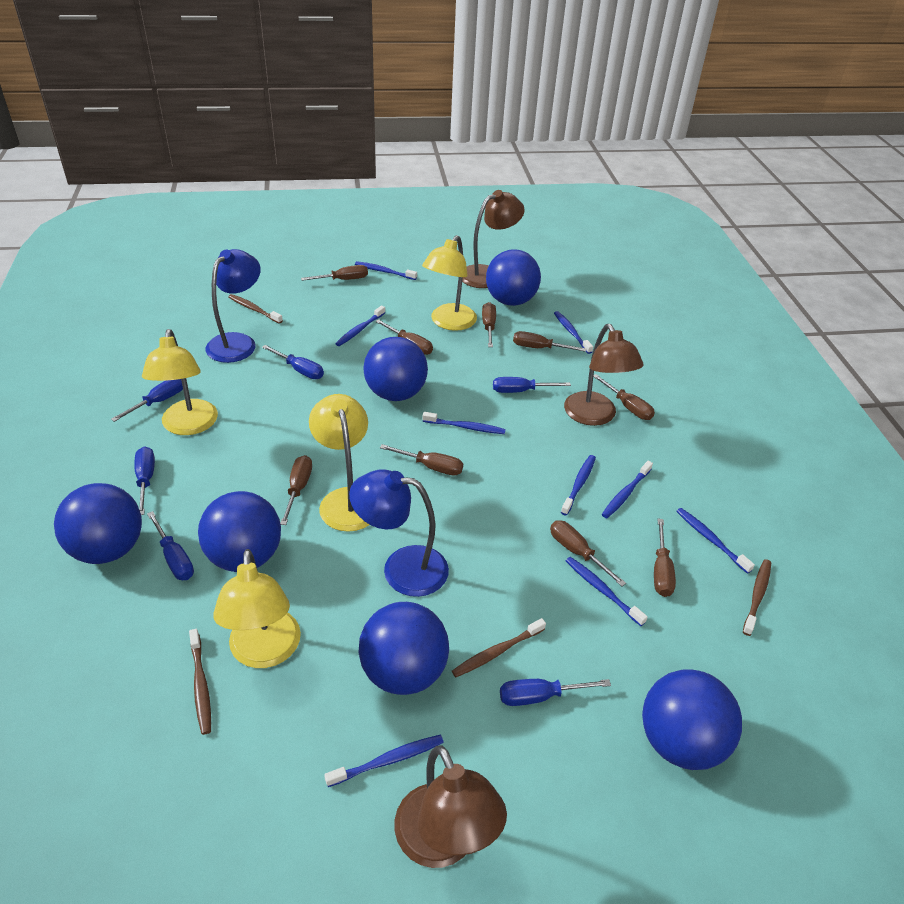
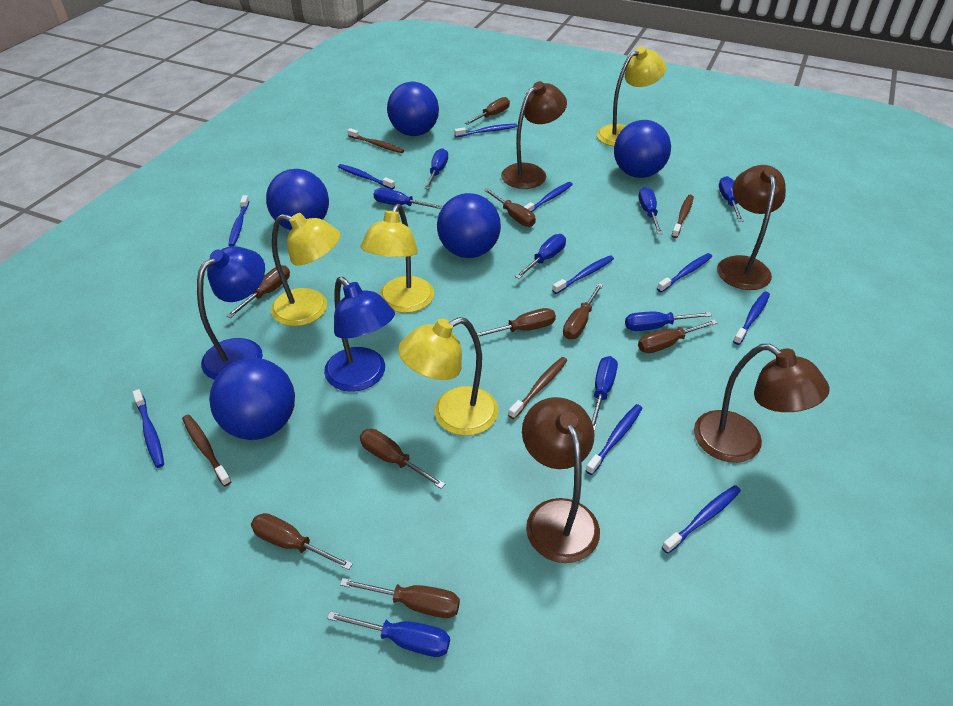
blue ball: 6 -> 5
blue screwdriver: 6 -> 8
blue toothbrush: 9 -> 10
brown lamp: 3 -> 4

